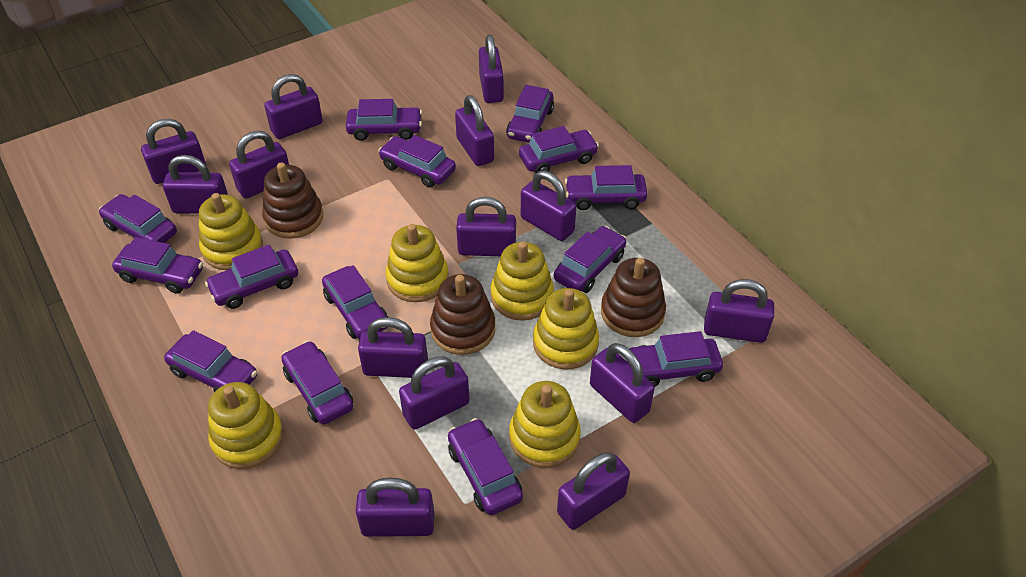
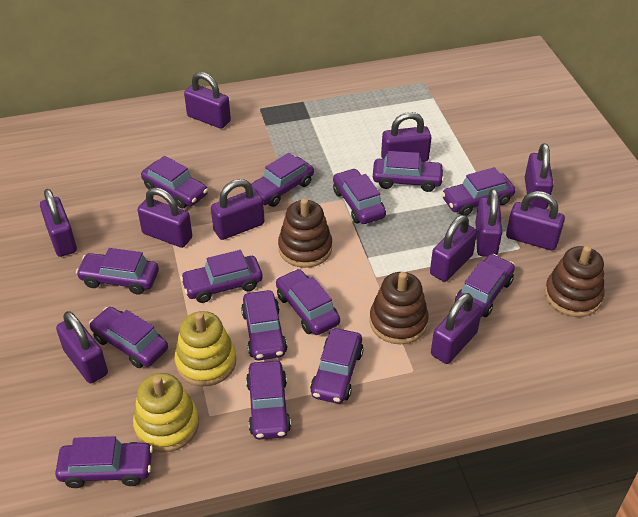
purple padlock: 14 -> 11
yellow stacking toy: 6 -> 2

